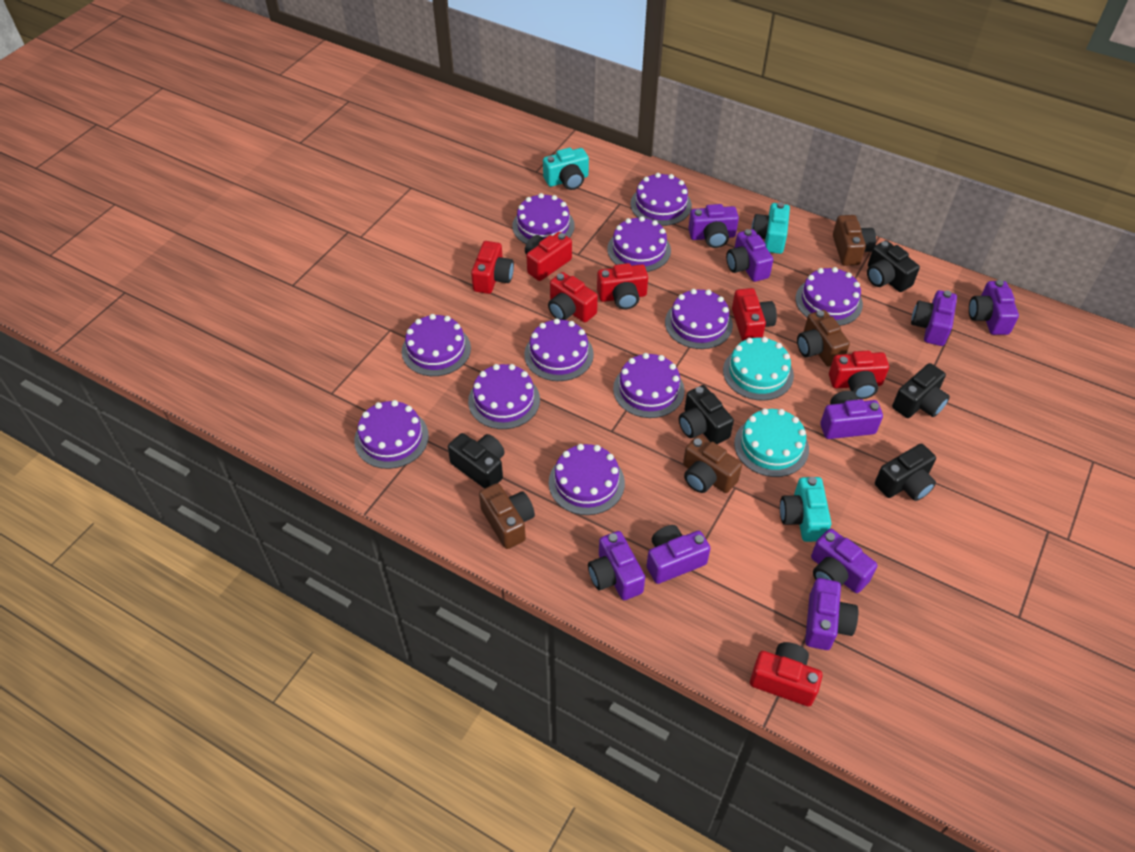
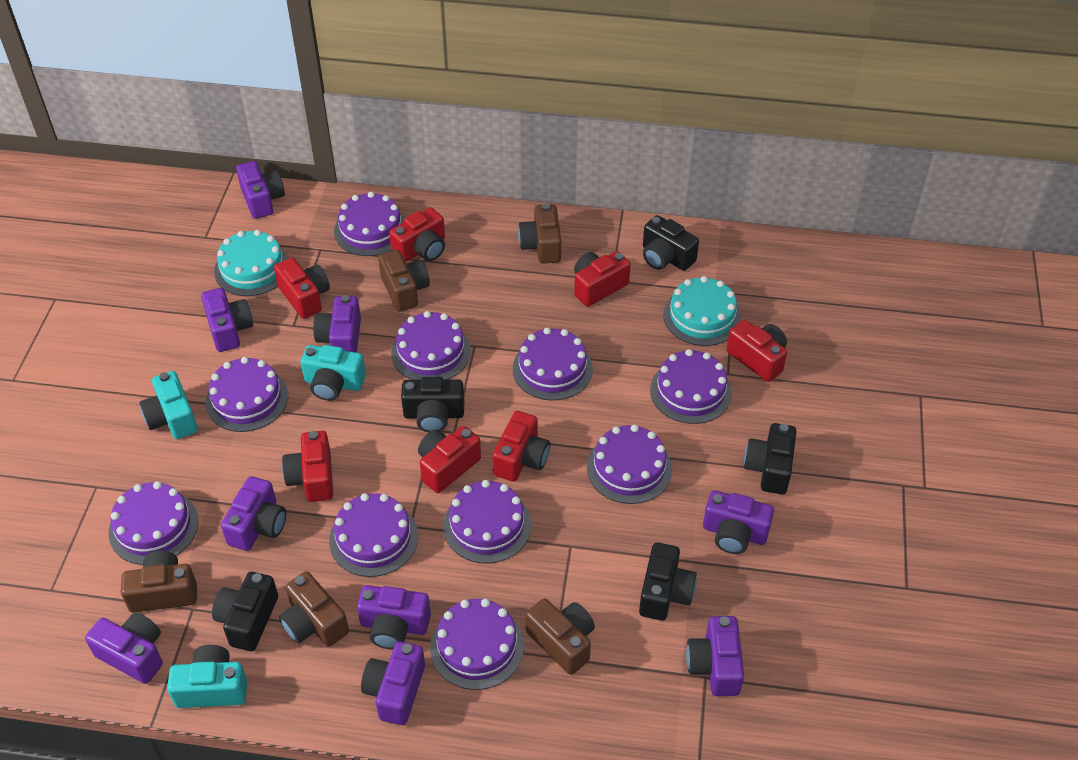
brown camera: 4 -> 5
purple cake: 11 -> 10

